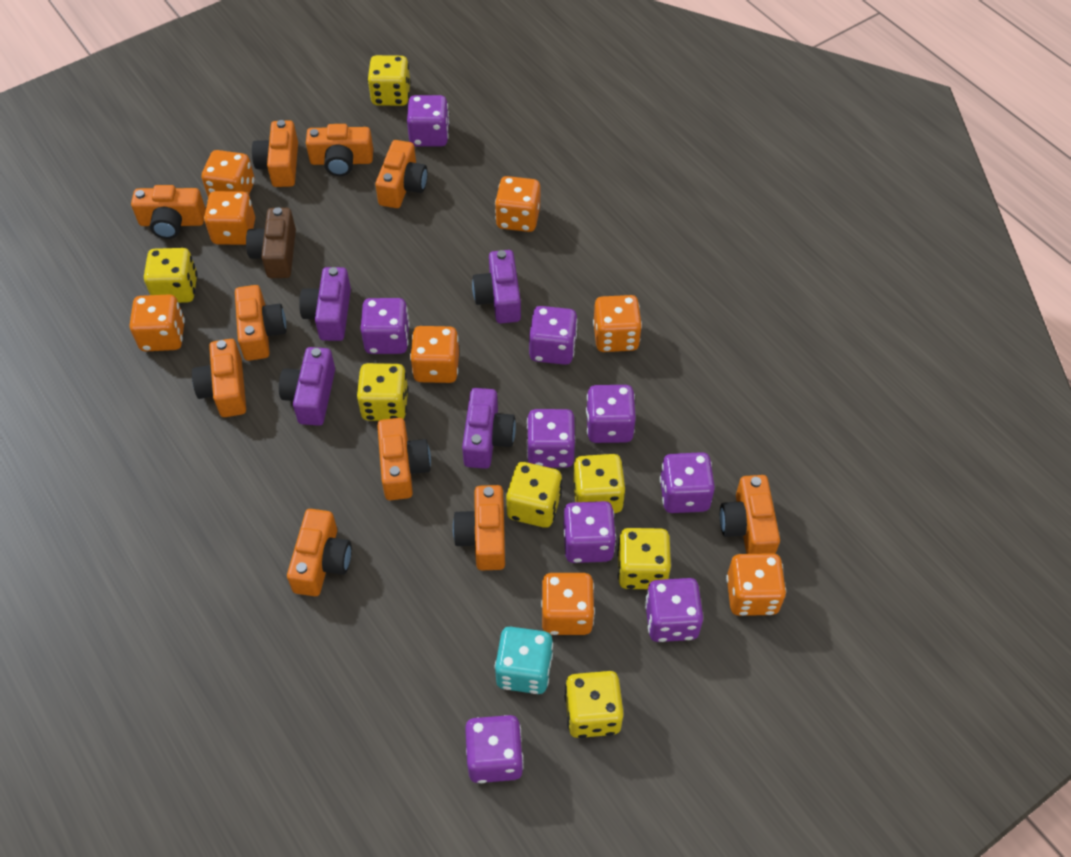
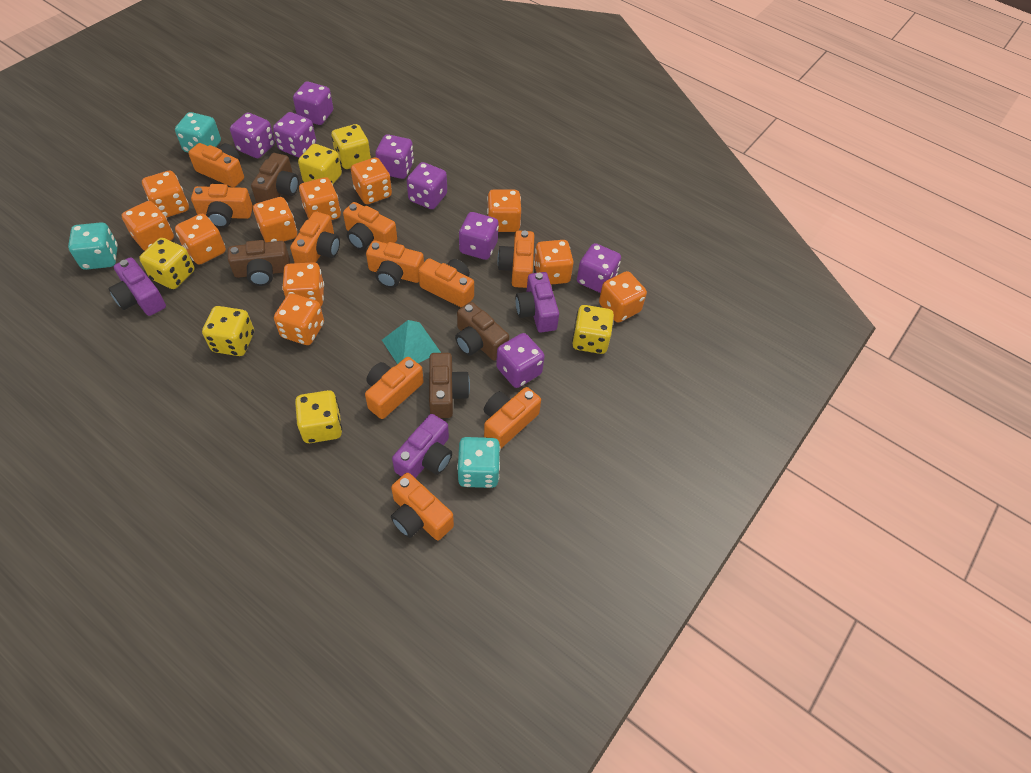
brown camera: 1 -> 4
orange dice: 8 -> 11
purple camera: 4 -> 3
purple dice: 9 -> 8
turquoise dice: 1 -> 3
turquoise pyramid: 0 -> 1
yellow dice: 7 -> 6

